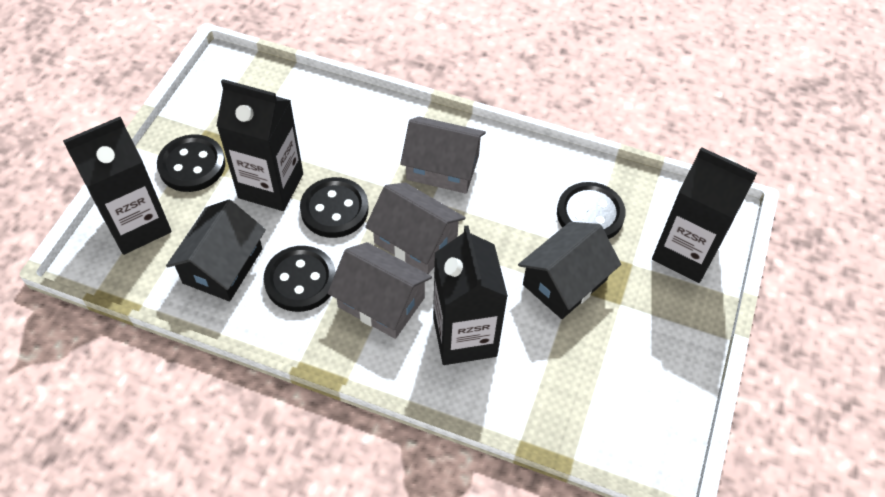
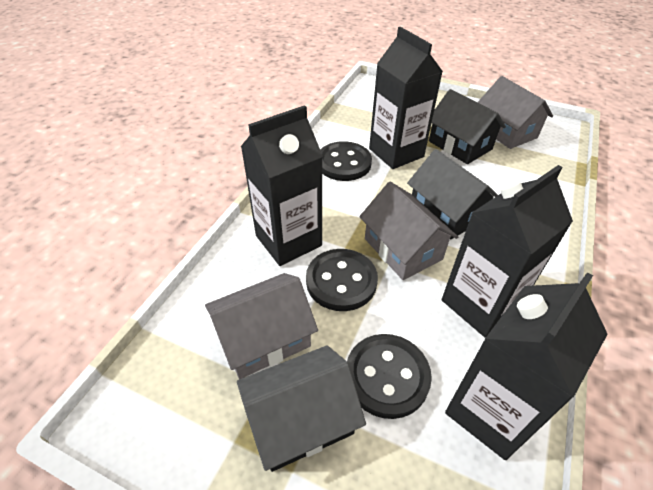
black button: 4 -> 3
black house: 2 -> 3

